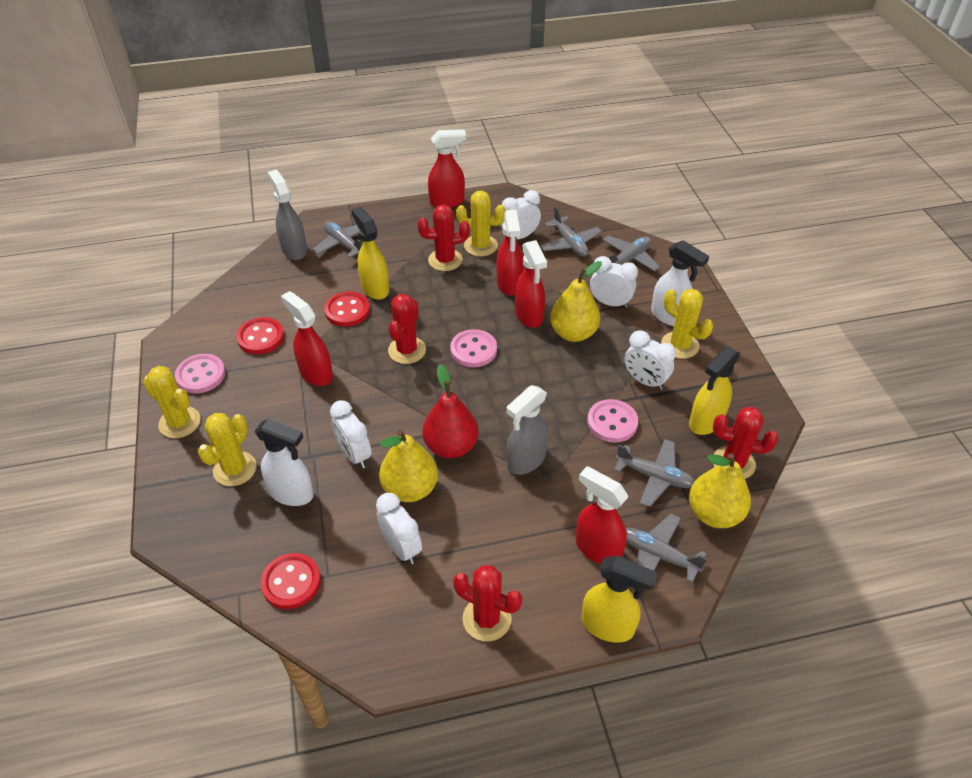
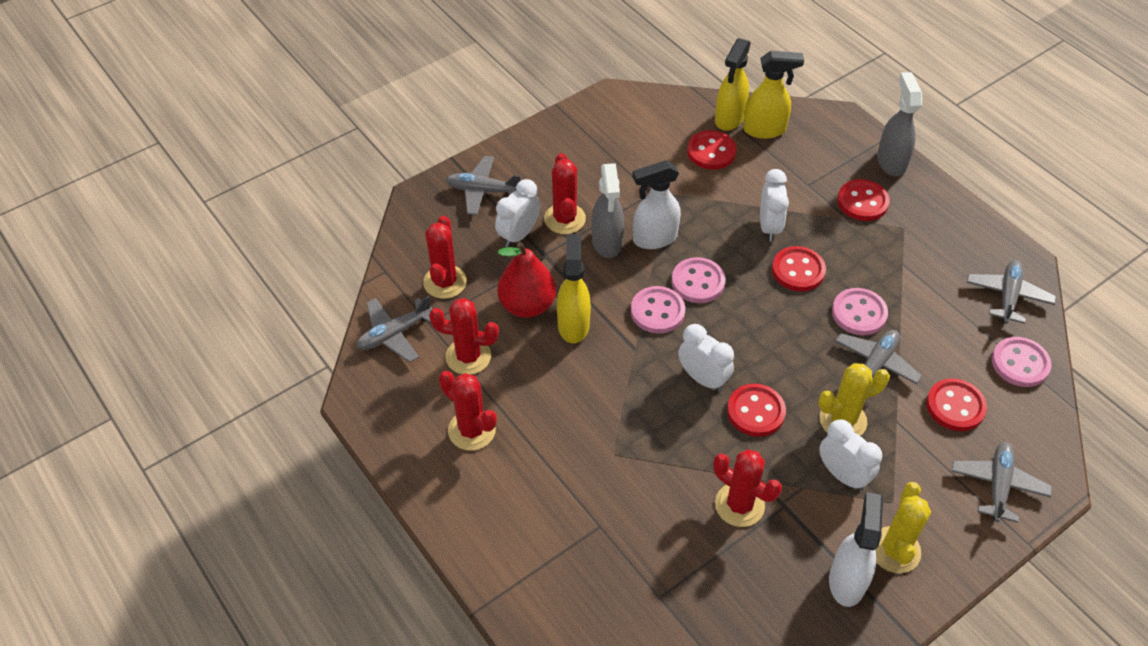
pink button: 3 -> 4
red button: 3 -> 5
red cactus: 4 -> 5
red spray bottle: 5 -> 0
white clock: 5 -> 4
yellow cactus: 4 -> 2
yellow pear: 3 -> 0

